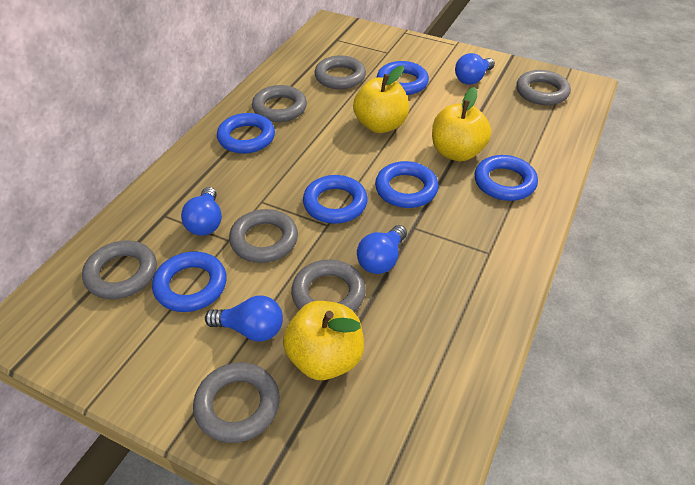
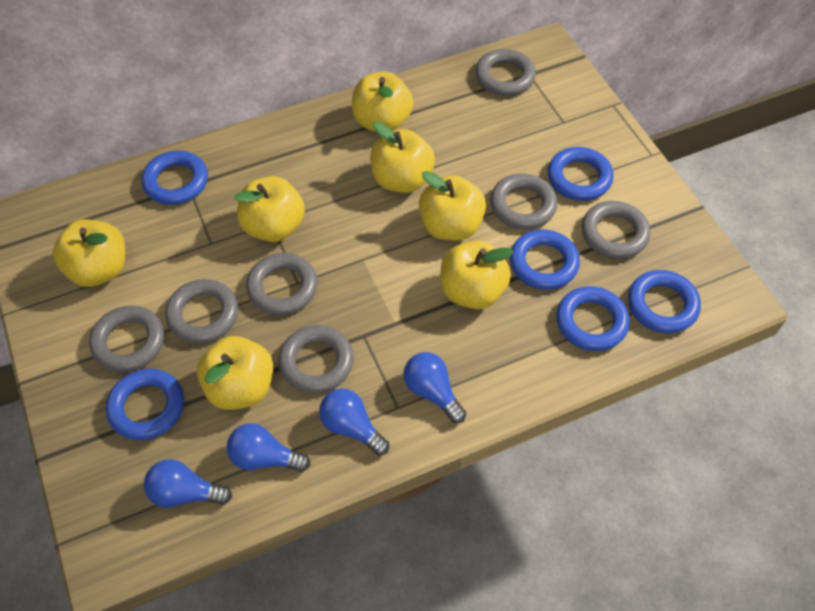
yellow apple: 3 -> 7

